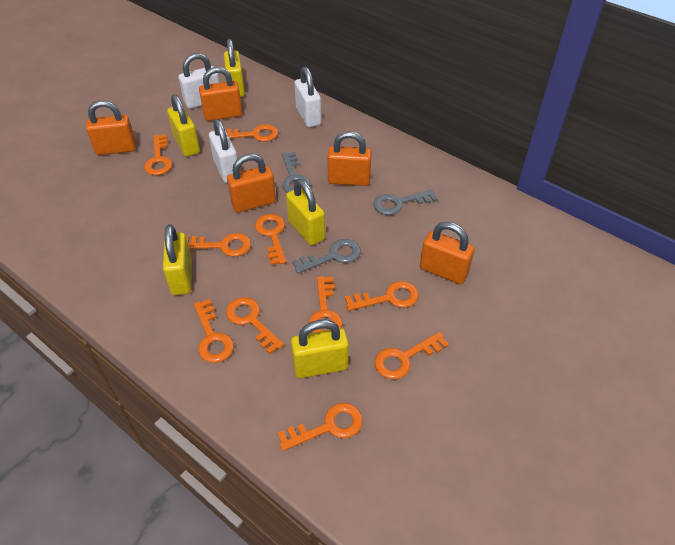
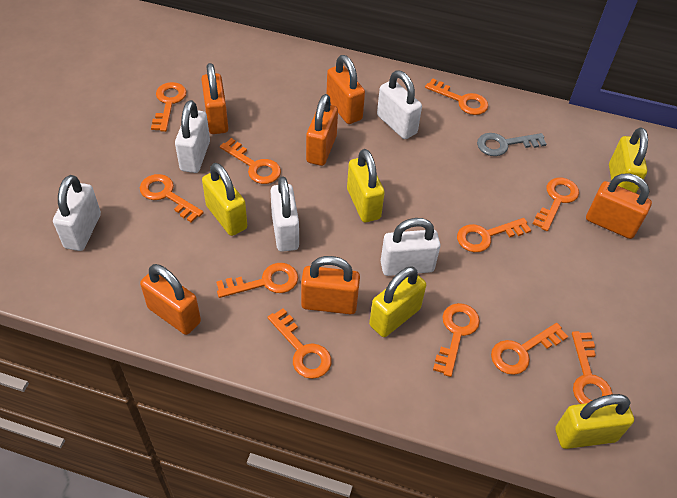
grey key: 3 -> 1
orange key: 10 -> 11
orange padlock: 5 -> 6
white padlock: 3 -> 5

